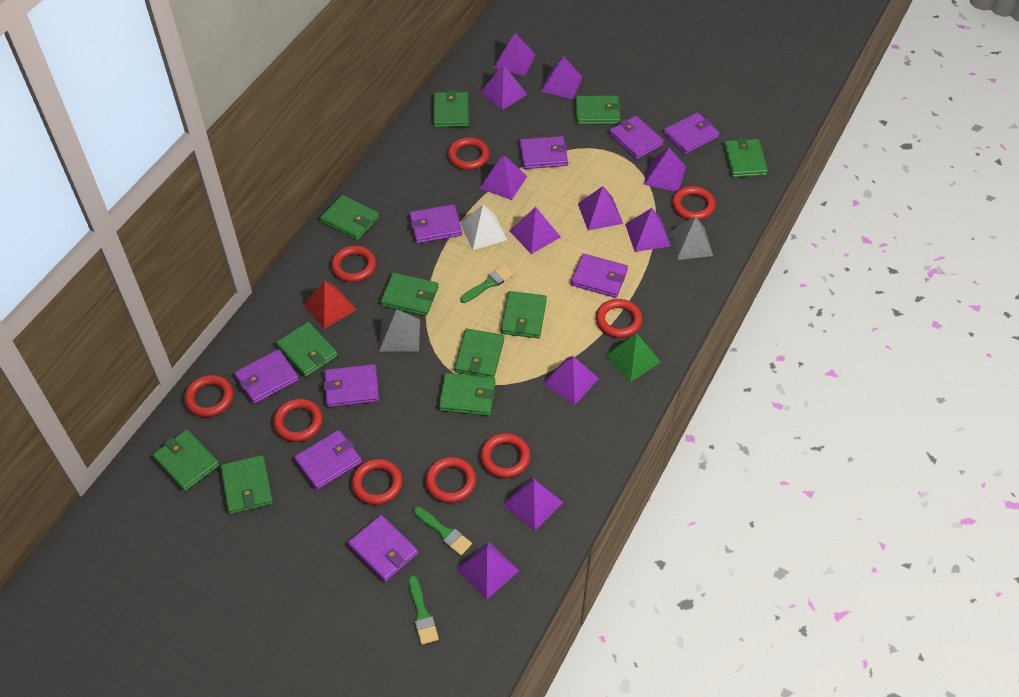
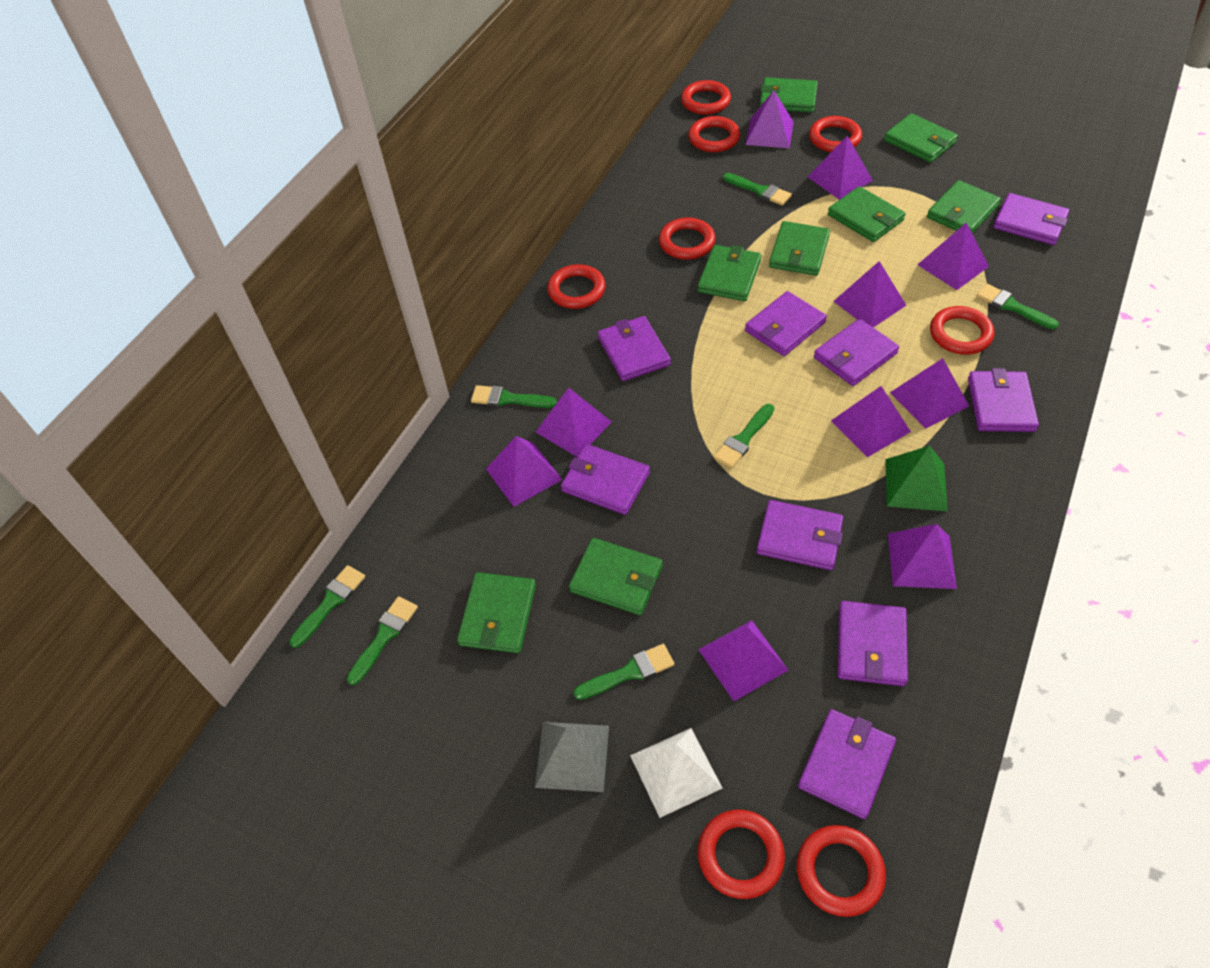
green brush: 3 -> 7
green wallet: 11 -> 8
grey pyramid: 2 -> 1
purple pyramid: 11 -> 10
red pyramid: 1 -> 0
red ring: 9 -> 8

